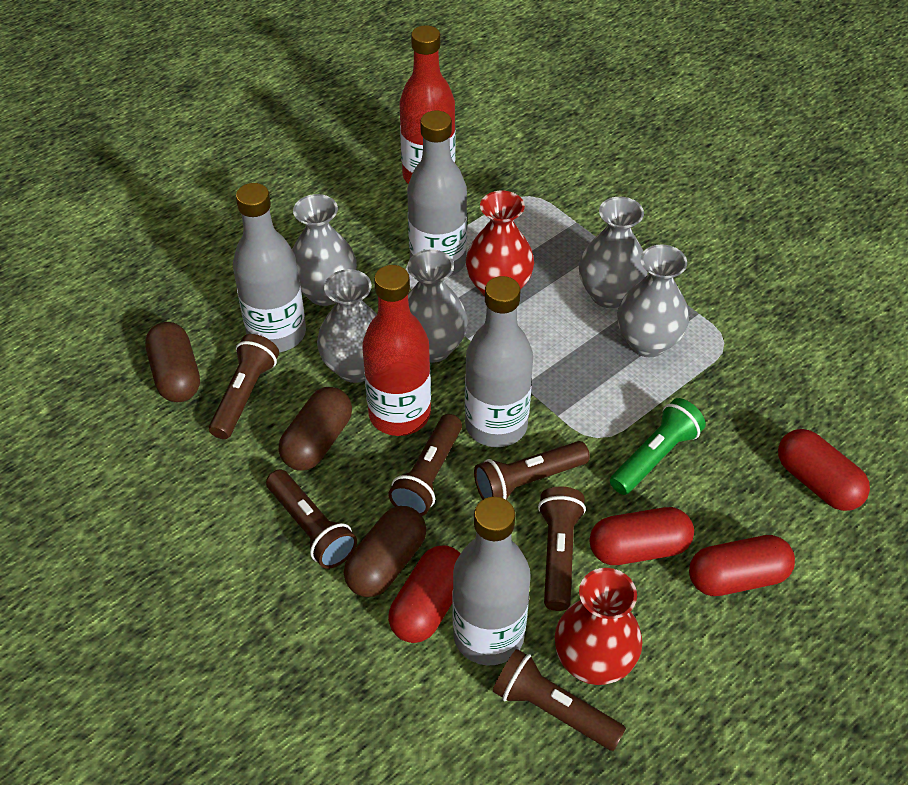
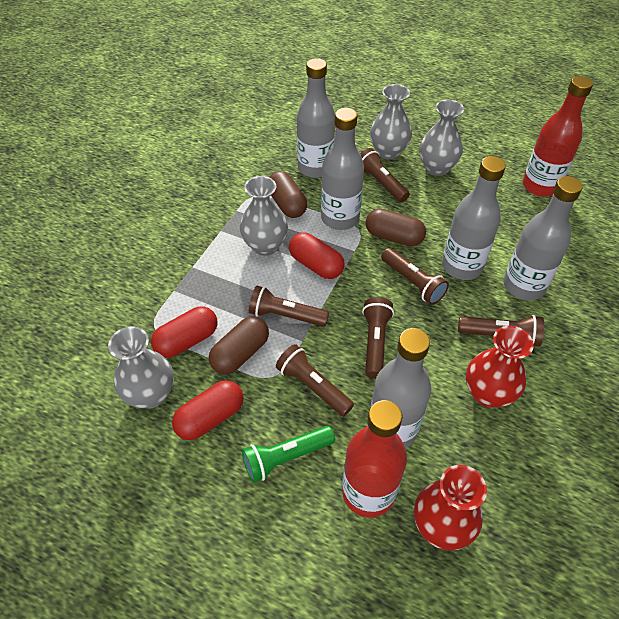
grey bottle: 4 -> 5
grey vase: 5 -> 4
red capsule: 4 -> 3

